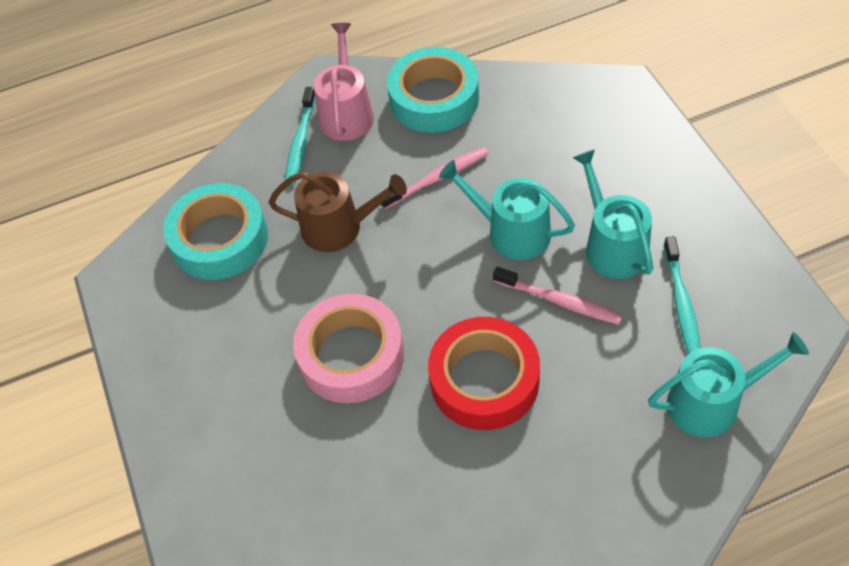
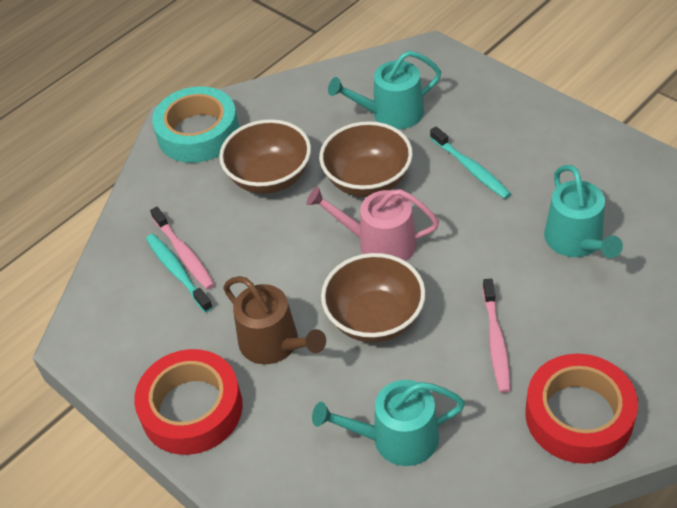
brown bowl: 0 -> 3
pink tape: 1 -> 0
red tape: 1 -> 2
turquoise tape: 2 -> 1

